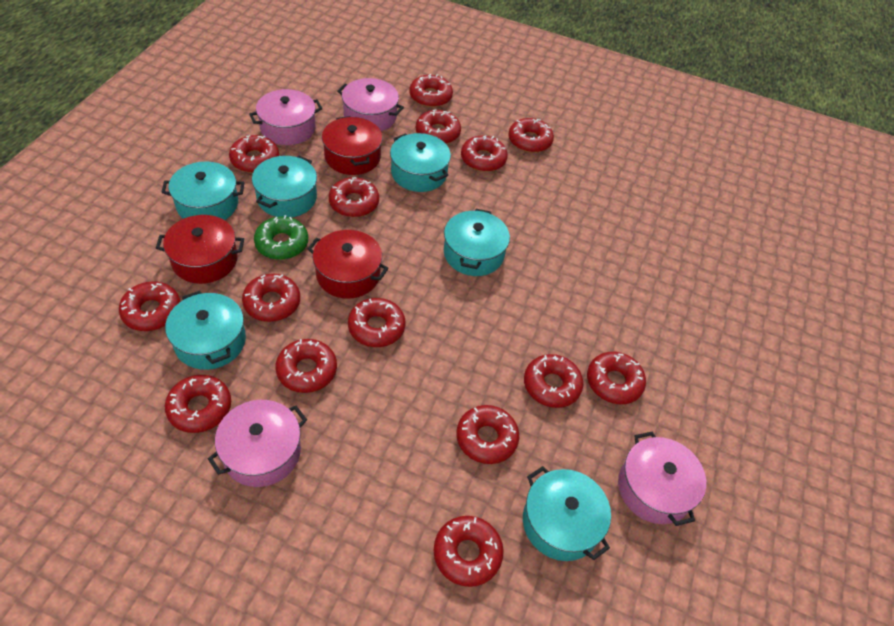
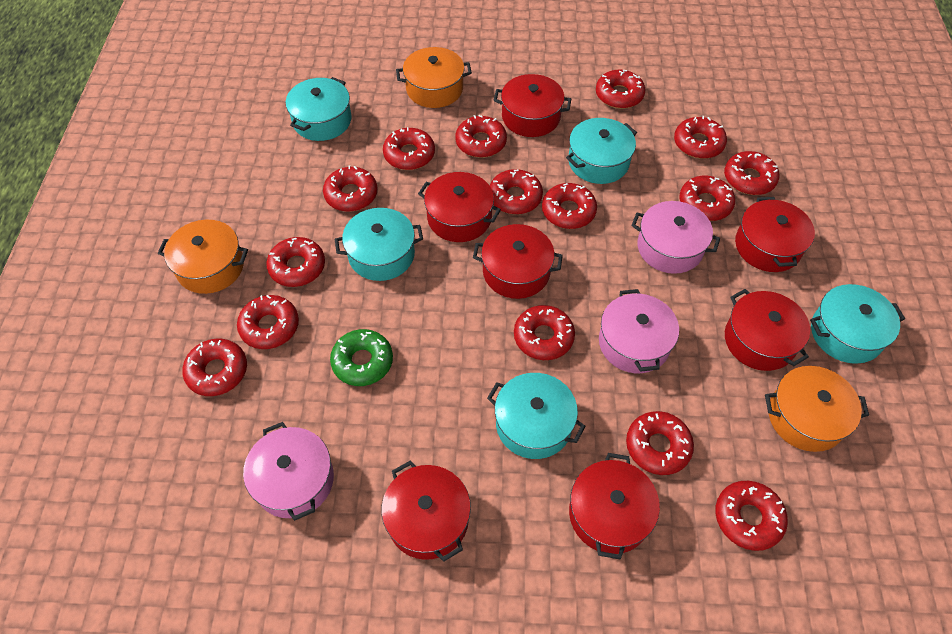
orange pot: 0 -> 3
pink pot: 4 -> 3
red pot: 3 -> 7
turquoise pot: 6 -> 5

